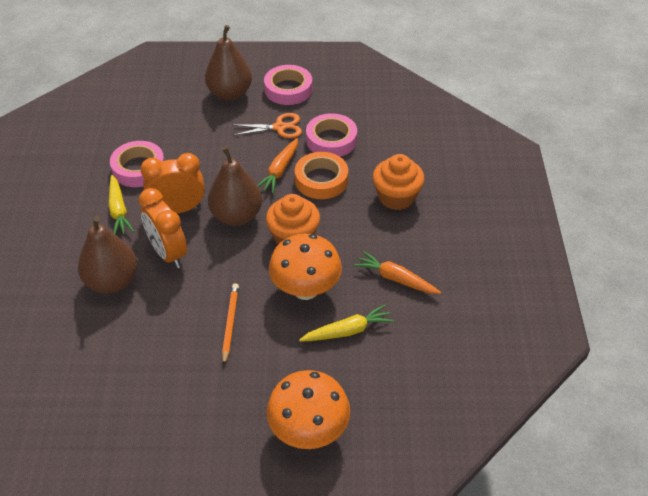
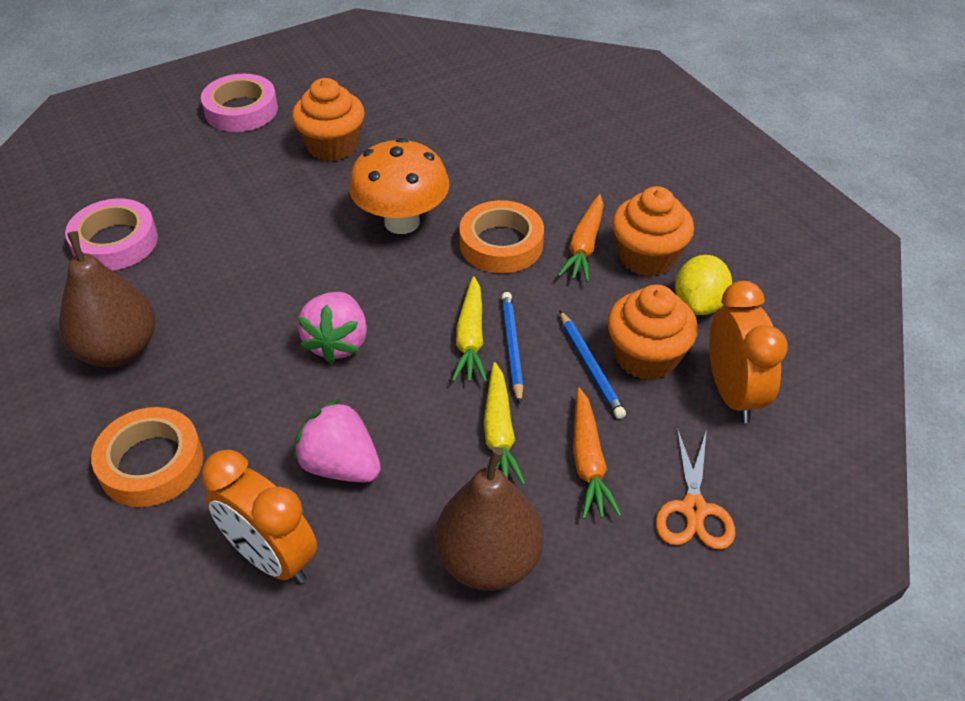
blue pencil: 0 -> 2
brown pear: 3 -> 2
orange cupcake: 2 -> 3
orange mushroom: 2 -> 1
orange pencil: 1 -> 0
orange tape: 1 -> 2
pink strawberry: 0 -> 2
pink tape: 3 -> 2
yellow lemon: 0 -> 1

